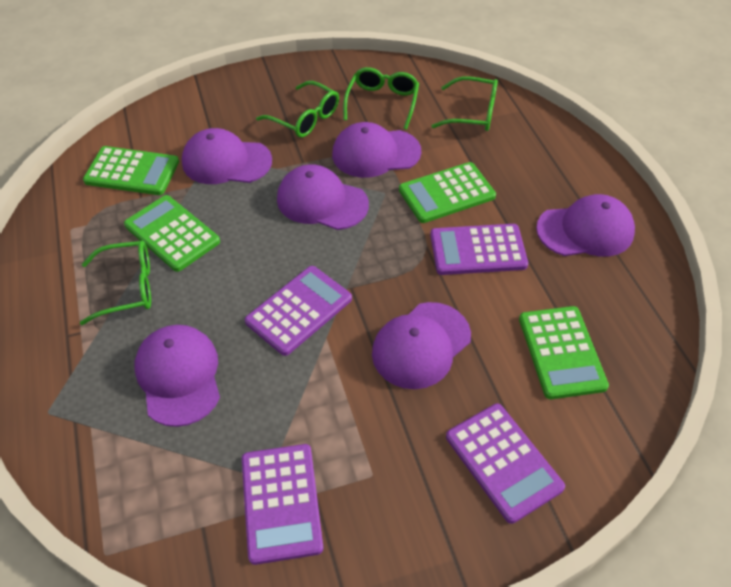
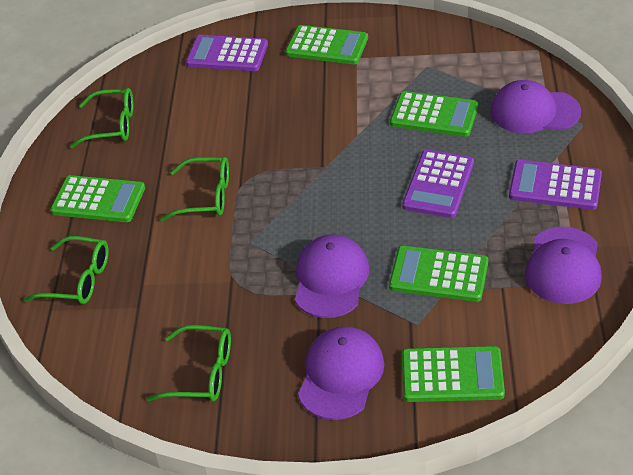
green calculator: 4 -> 5
purple calculator: 4 -> 3
purple cap: 6 -> 4

